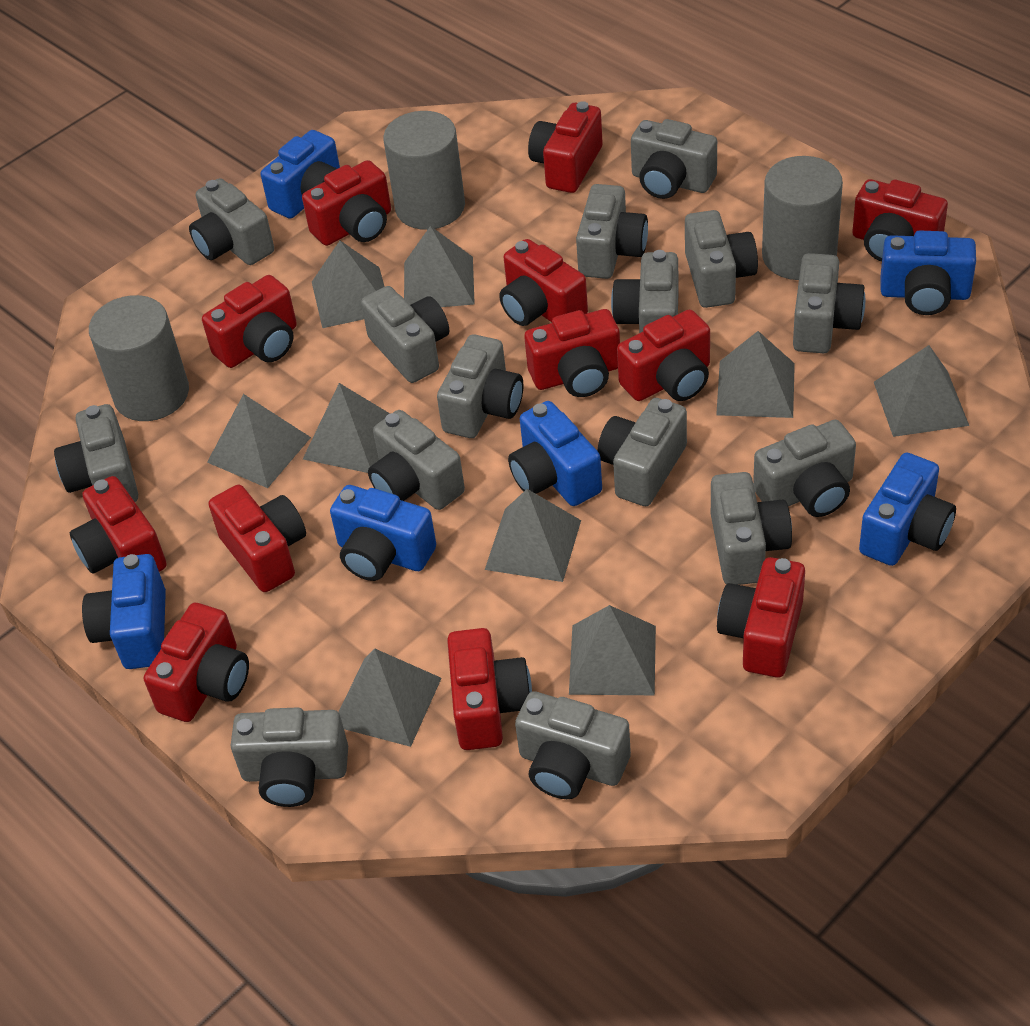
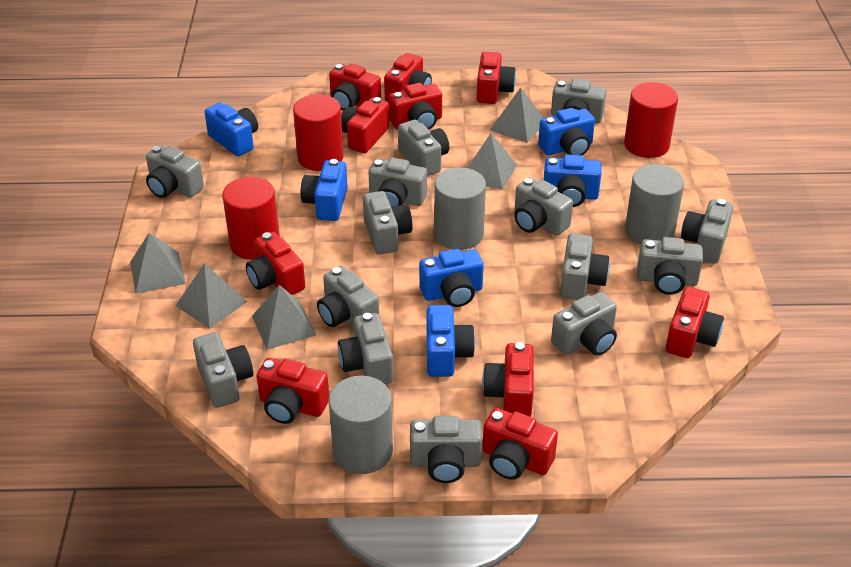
grey camera: 15 -> 14
grey pyramid: 9 -> 5
red camera: 12 -> 10
red cylinder: 0 -> 3

